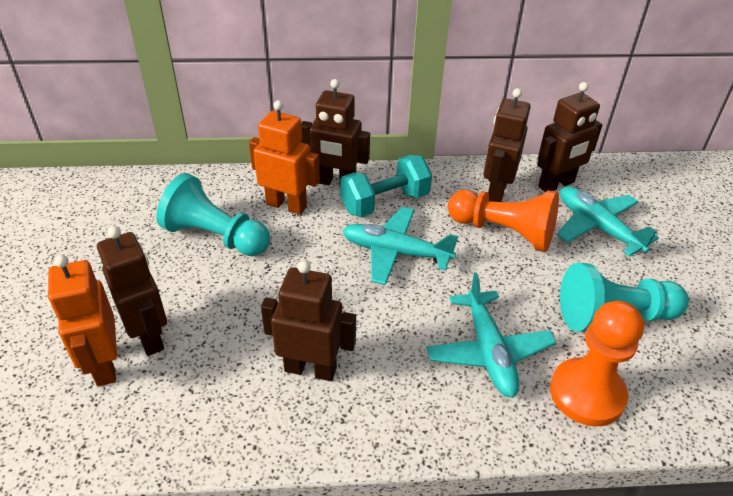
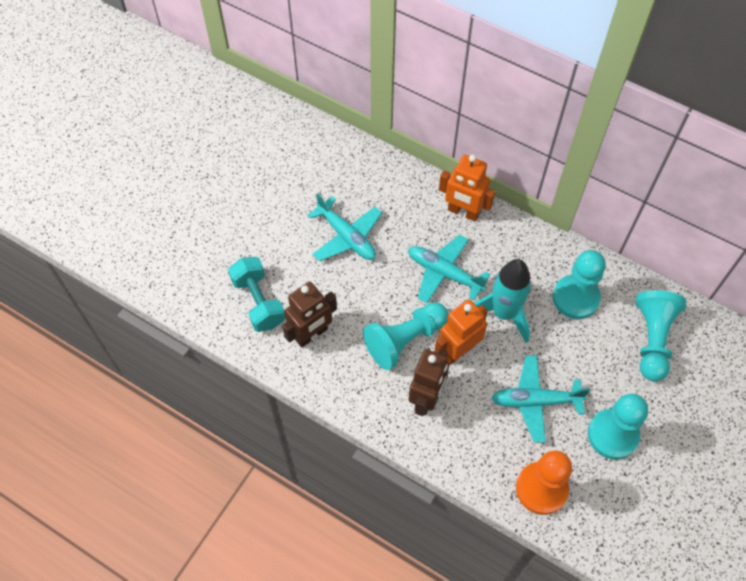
brown robot: 5 -> 2
orange pawn: 2 -> 1
turquoise pawn: 2 -> 4
turquoise rocket: 0 -> 1

